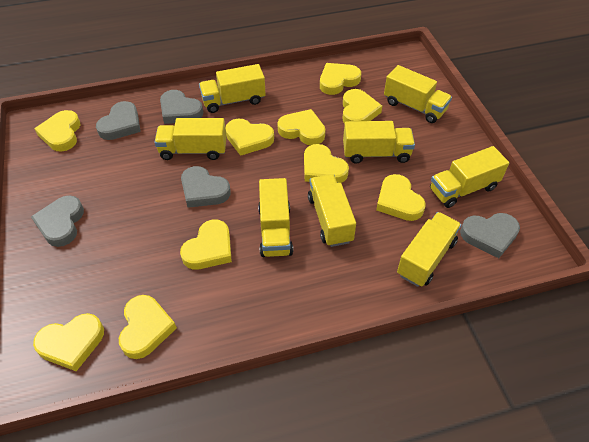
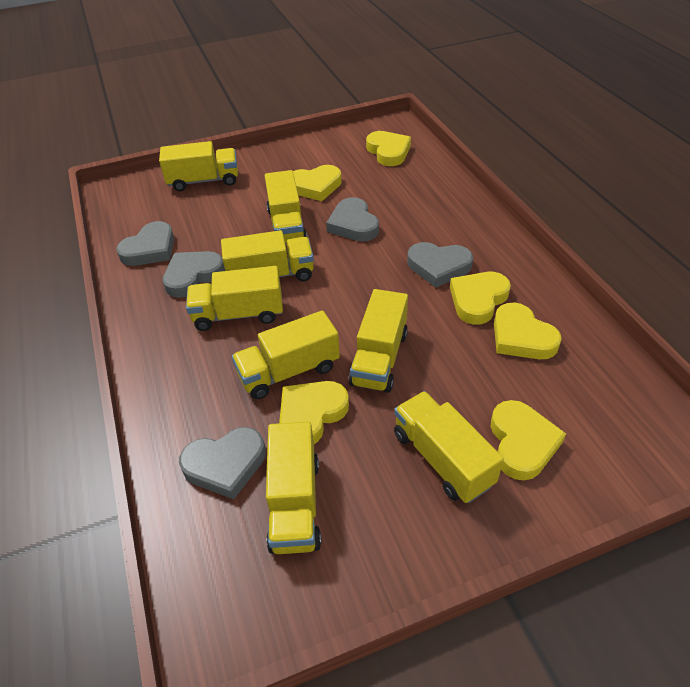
yellow heart: 10 -> 6

